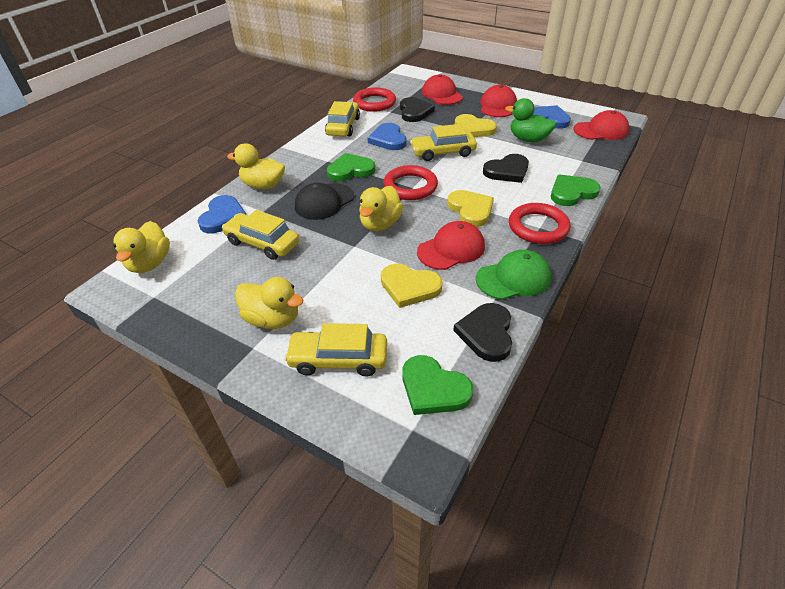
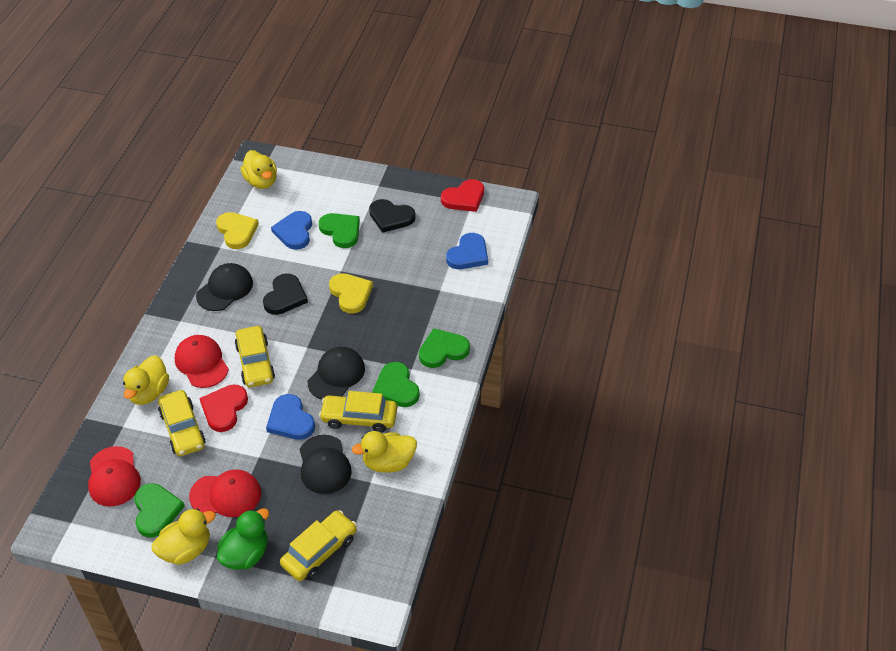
black cap: 1 -> 3
black heart: 3 -> 2
green cap: 1 -> 0
green heart: 3 -> 4
red cap: 4 -> 3
red heart: 0 -> 2
red ring: 3 -> 0
yellow heart: 3 -> 2

